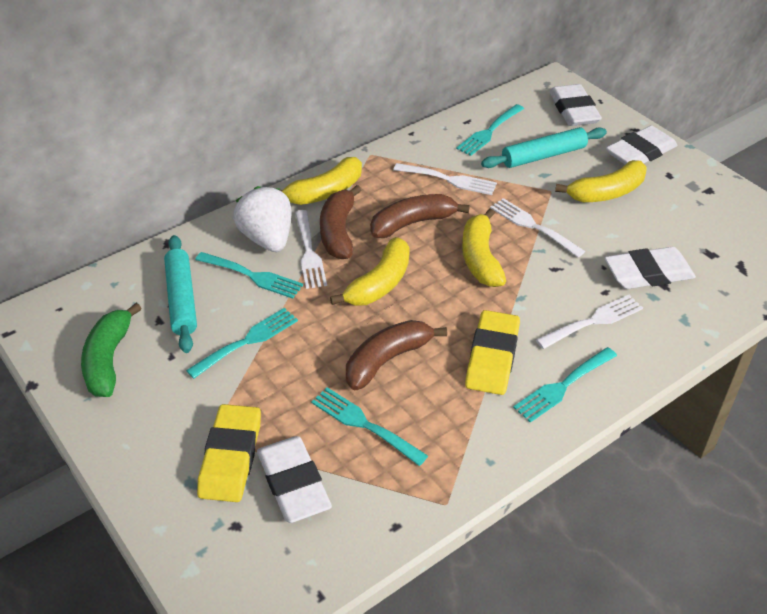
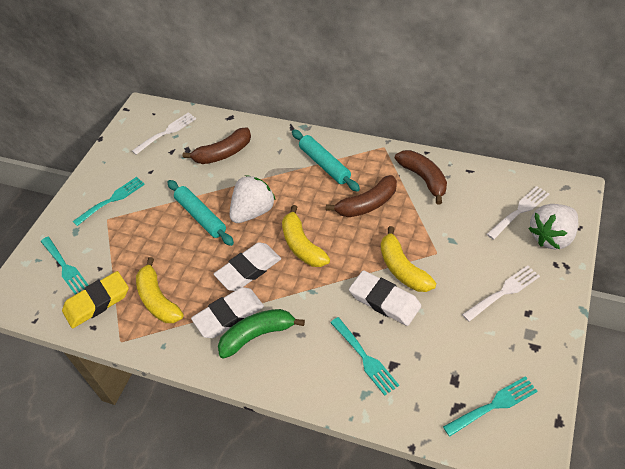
turquoise fork: 5 -> 4
white eraser: 4 -> 3
white fork: 4 -> 3
white strawberry: 1 -> 2
yellow banana: 4 -> 3
yellow eraser: 2 -> 1

